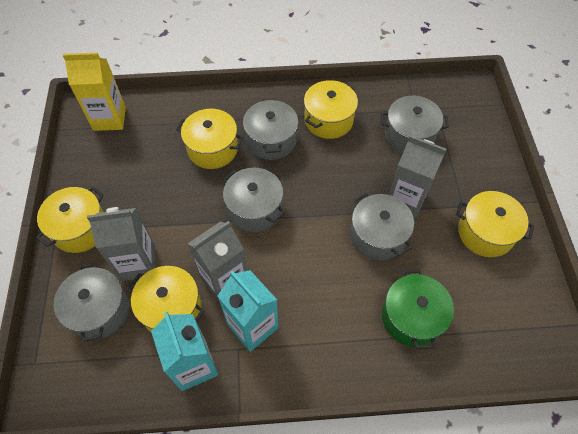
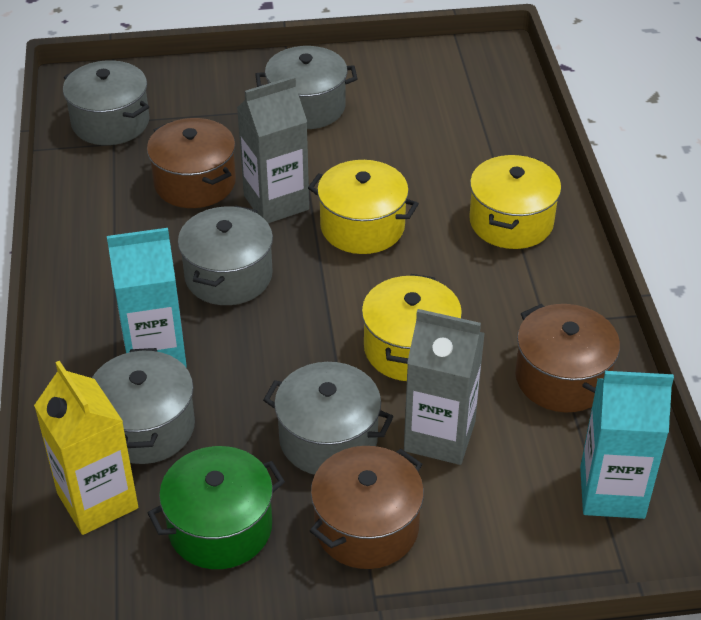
brown pot: 0 -> 3
grey carton: 3 -> 2
yellow pot: 5 -> 3

